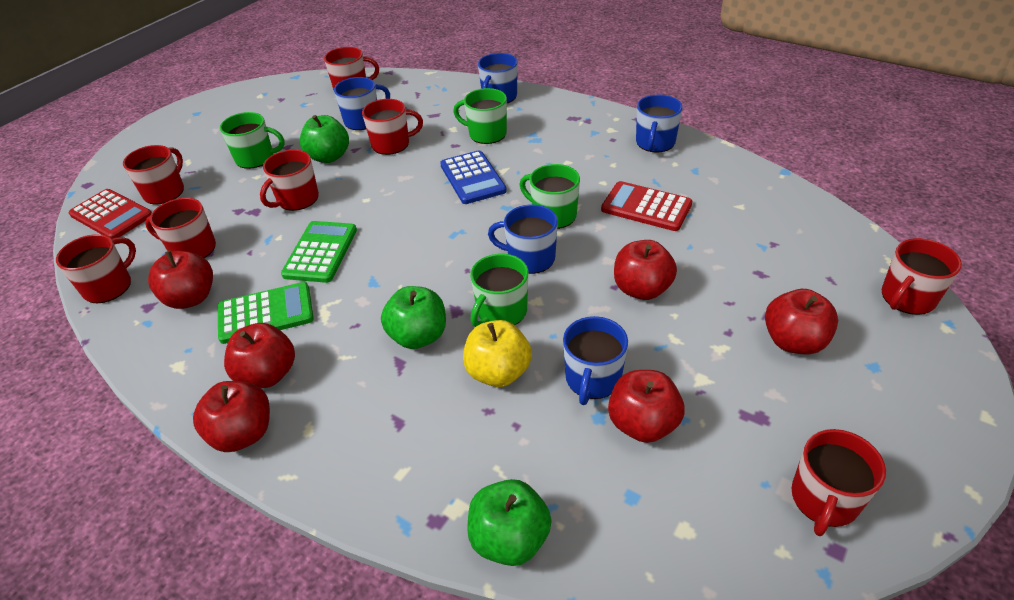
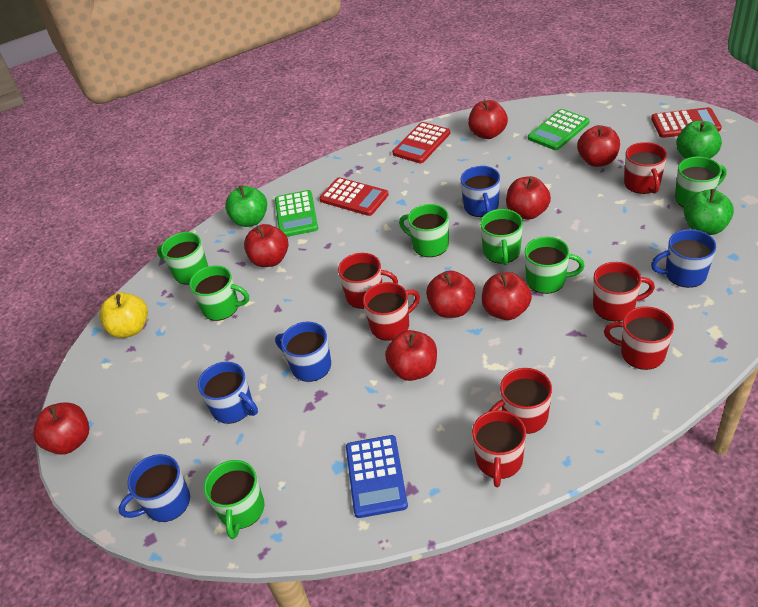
green mug: 4 -> 7
red apple: 6 -> 8
red calculator: 2 -> 3
red mug: 8 -> 7

